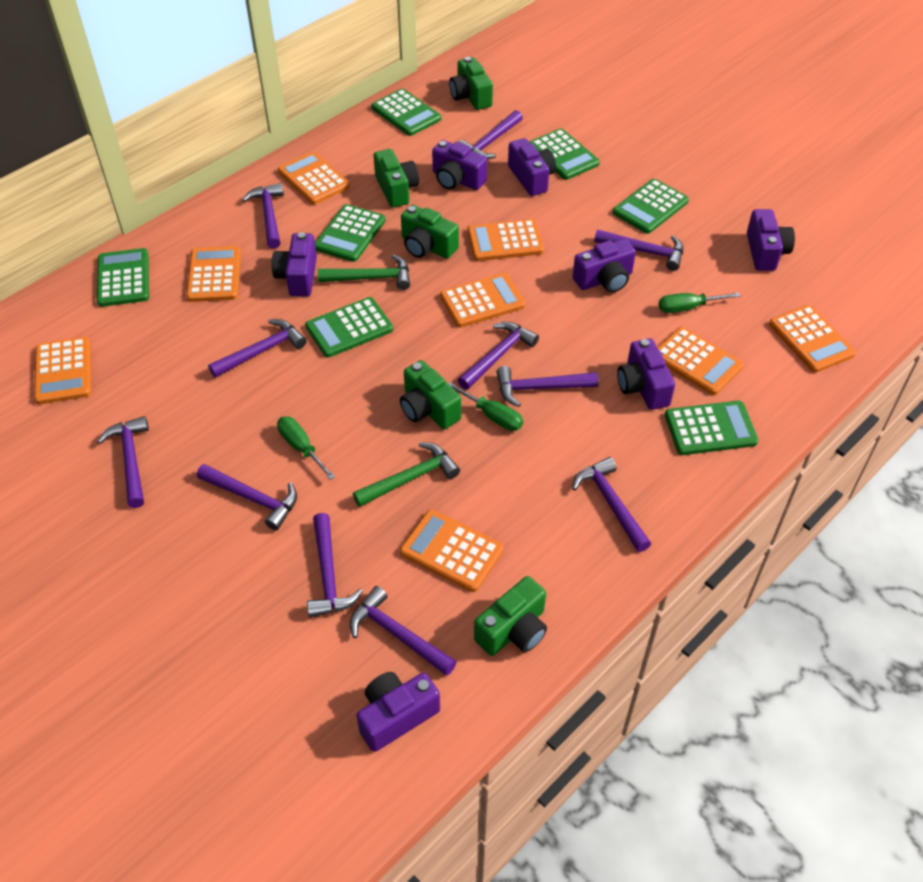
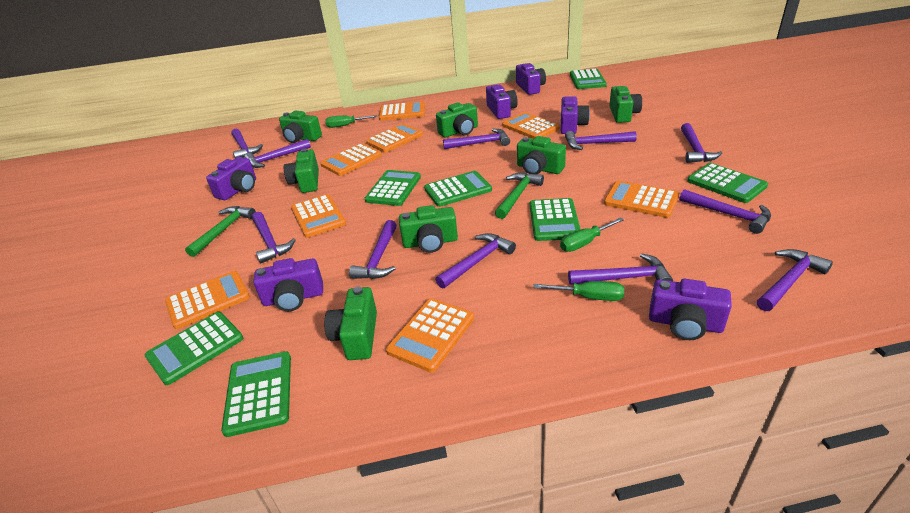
green camera: 5 -> 7
purple camera: 7 -> 6

